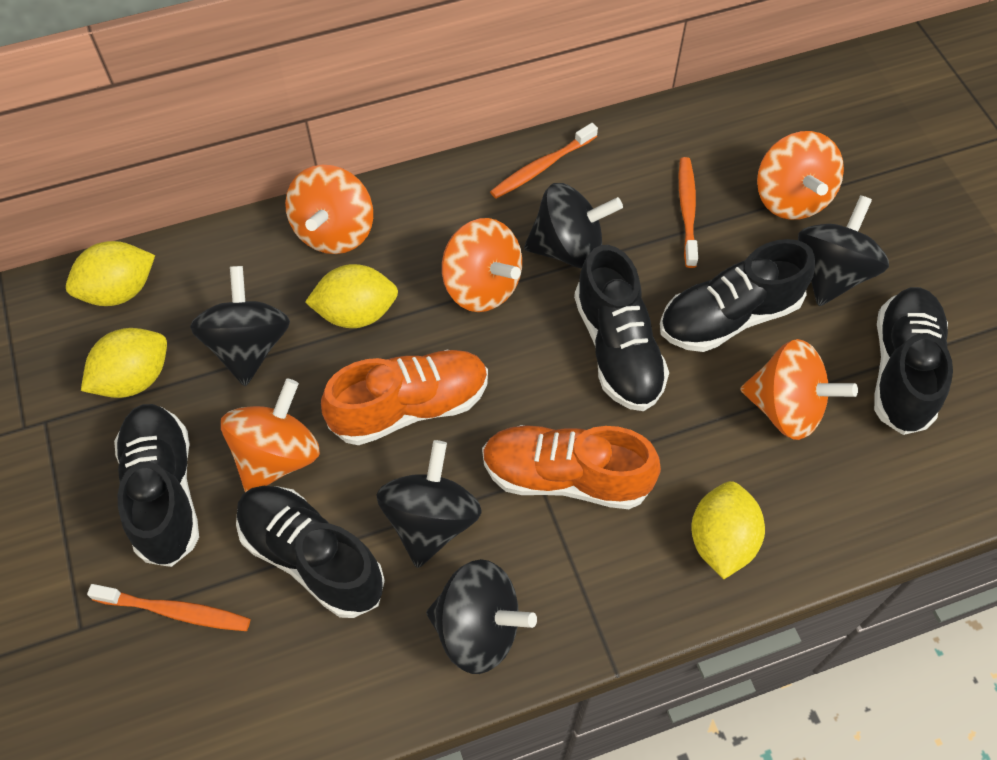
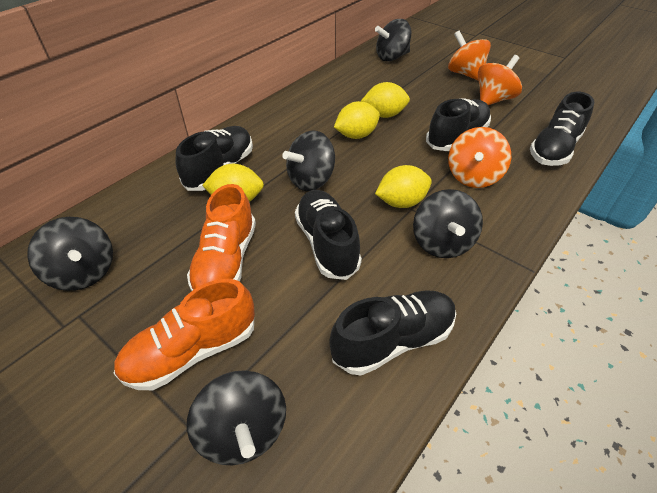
orange spinning top: 5 -> 3
orange toothbrush: 3 -> 0

